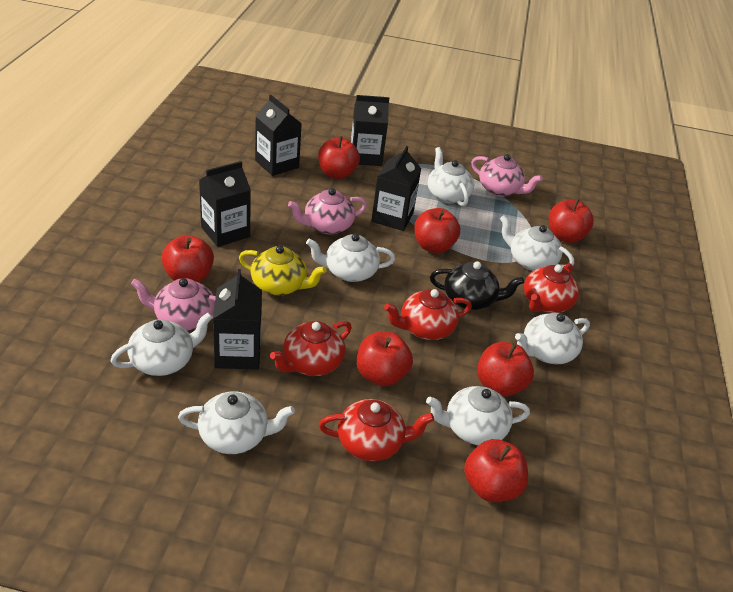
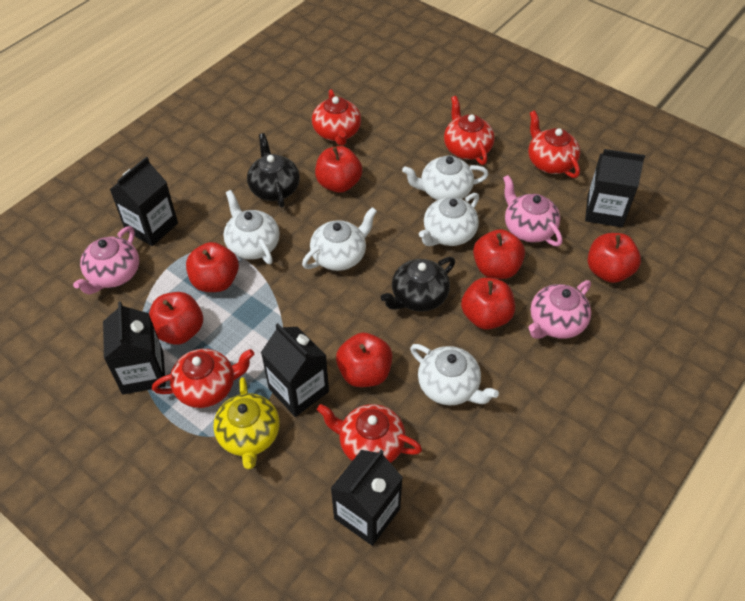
black teapot: 1 -> 2
red teapot: 4 -> 5
white teapot: 7 -> 5

